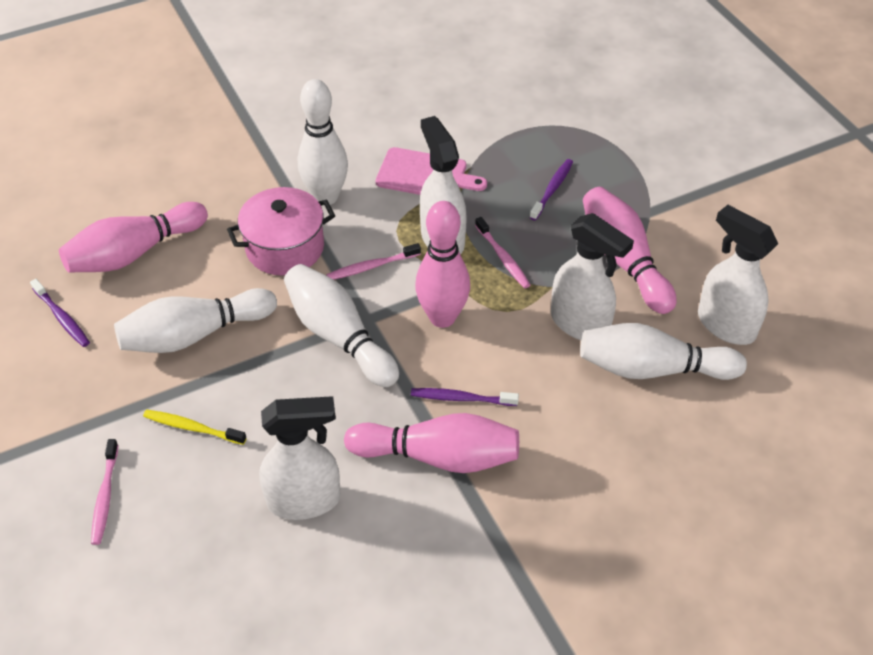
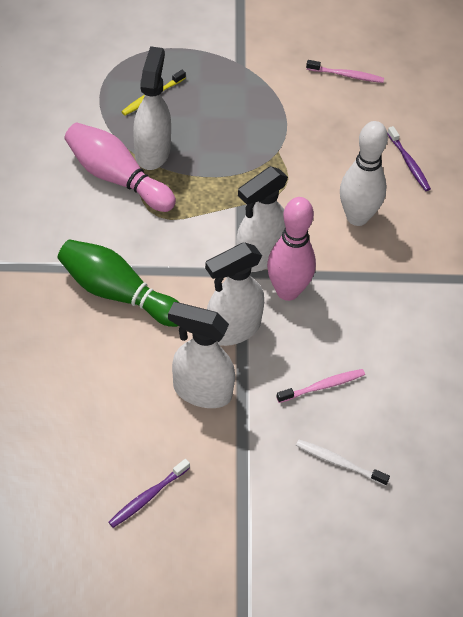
green bowling pin: 0 -> 1
pink bowling pin: 4 -> 2
pink cutting board: 1 -> 0
pink pot: 1 -> 0
pink toothbrush: 3 -> 2
purple toothbrush: 3 -> 2
white bowling pin: 4 -> 1
white toothbrush: 0 -> 1

